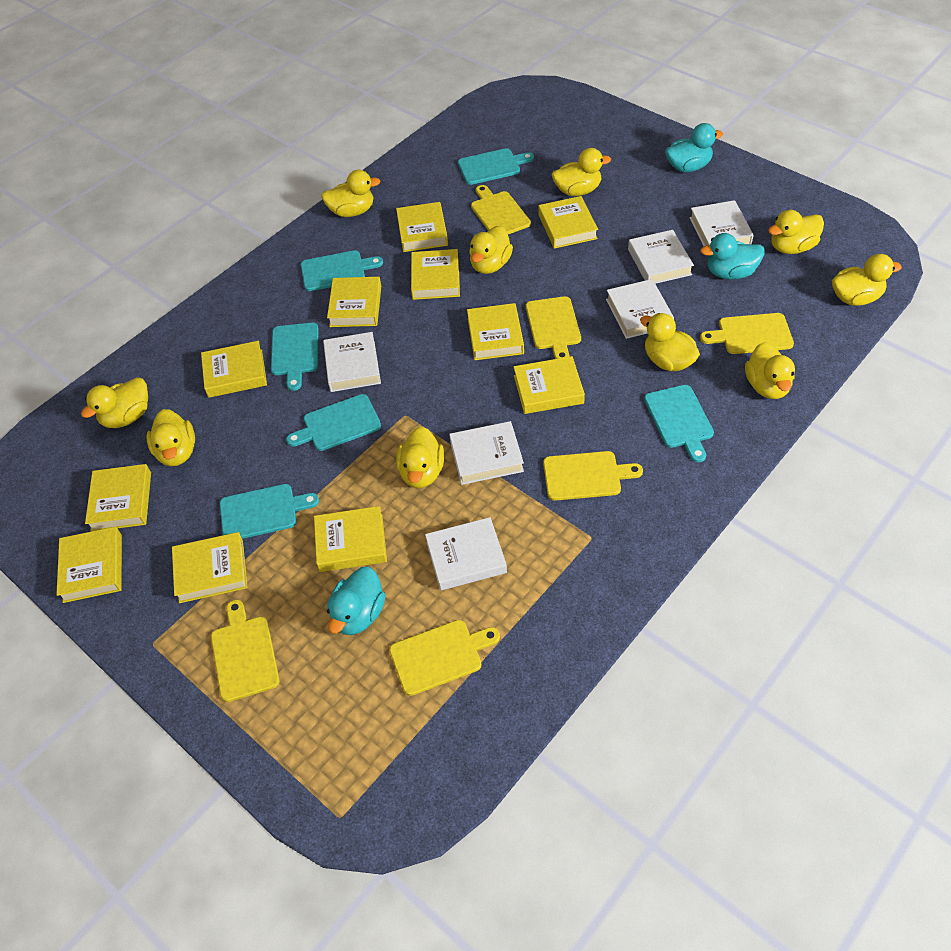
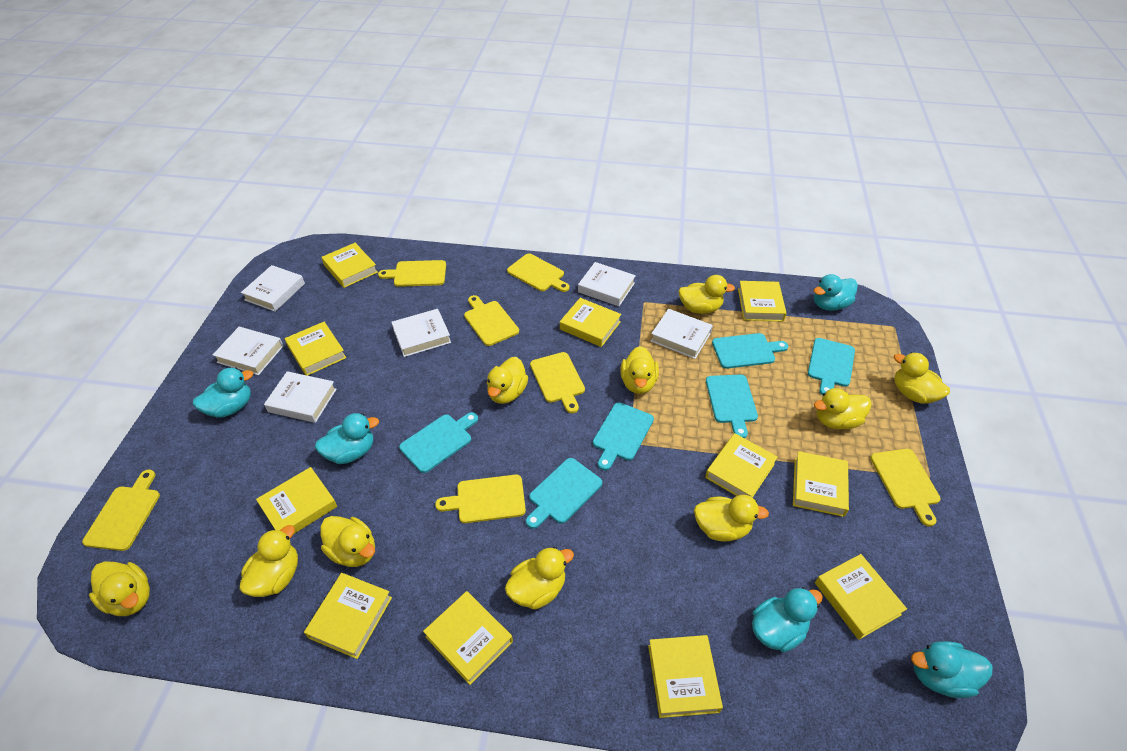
turquoise duck: 3 -> 5
yellow cutting board: 6 -> 7

